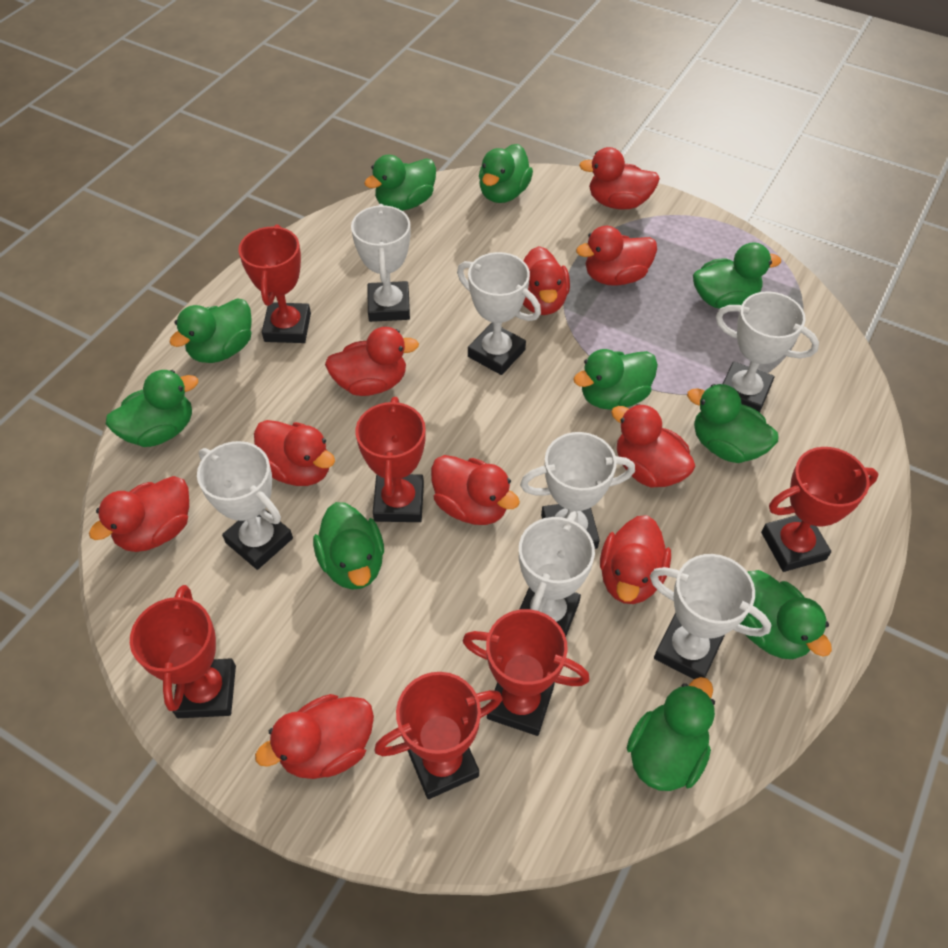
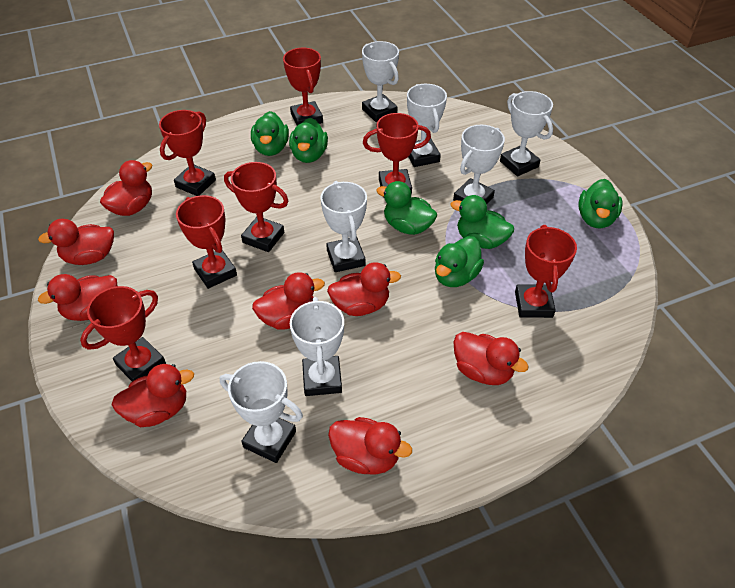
green duck: 10 -> 6
red duck: 10 -> 8
red trophy: 6 -> 7

